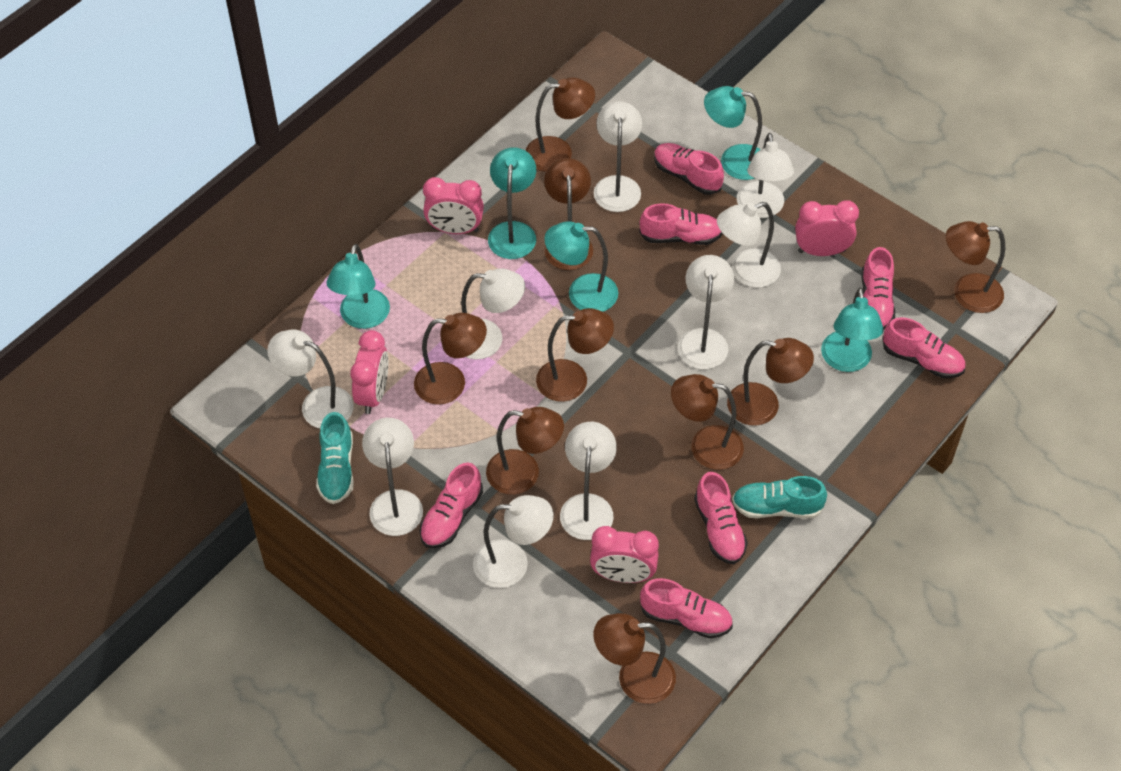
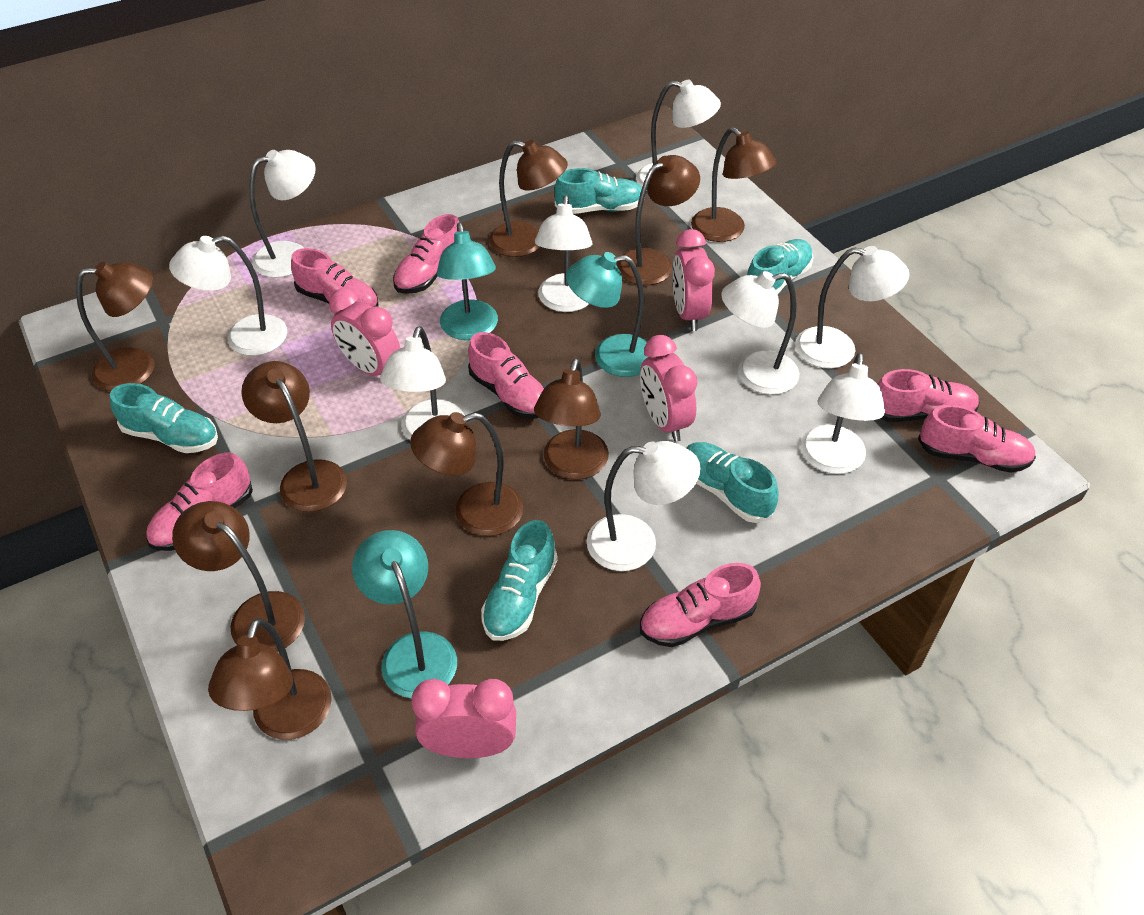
turquoise lamp: 5 -> 3
turquoise shoe: 2 -> 5

